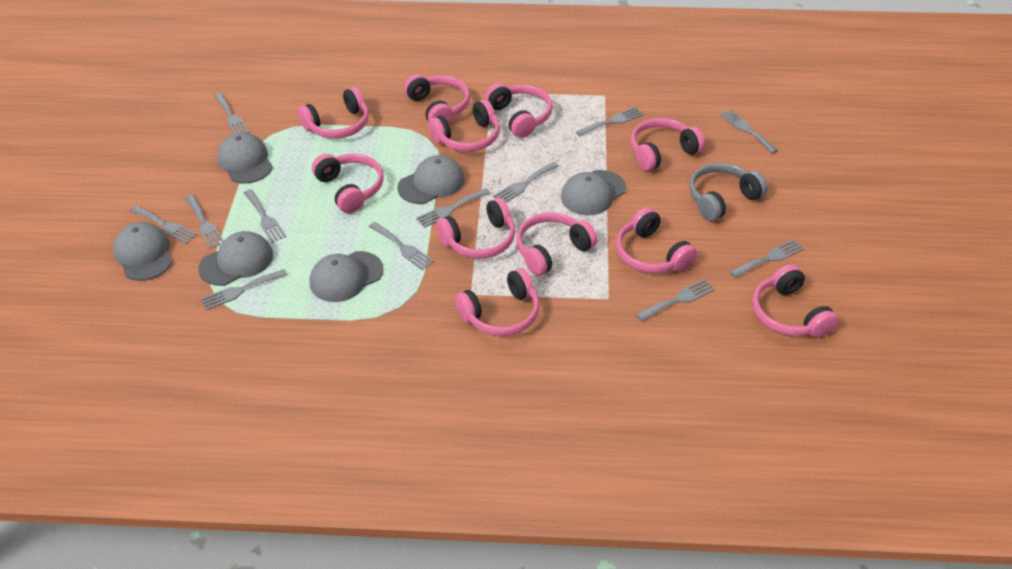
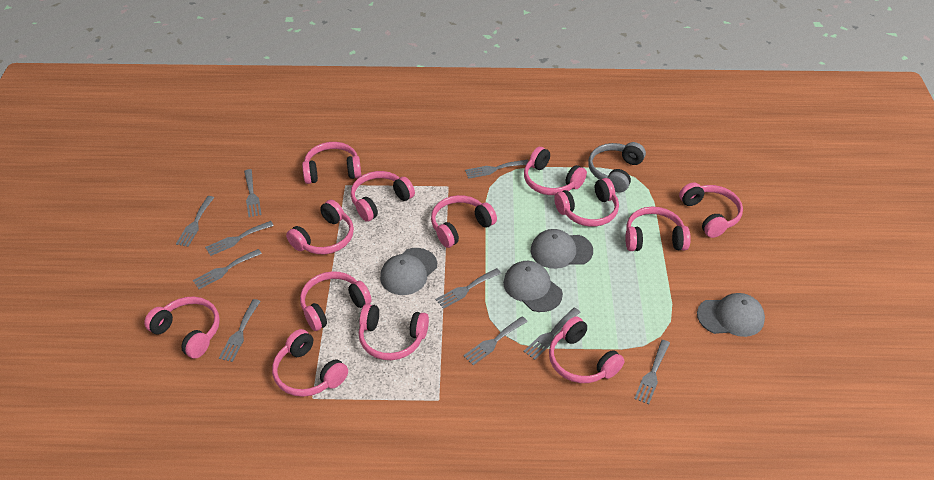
grey cap: 6 -> 4
grey fork: 12 -> 10
pink headphones: 11 -> 13

